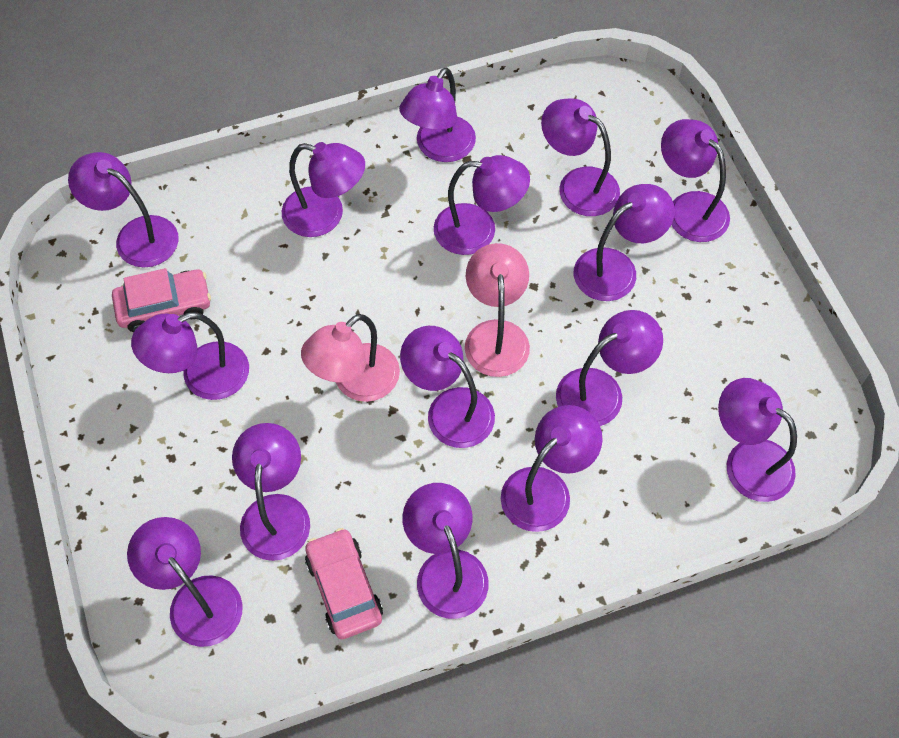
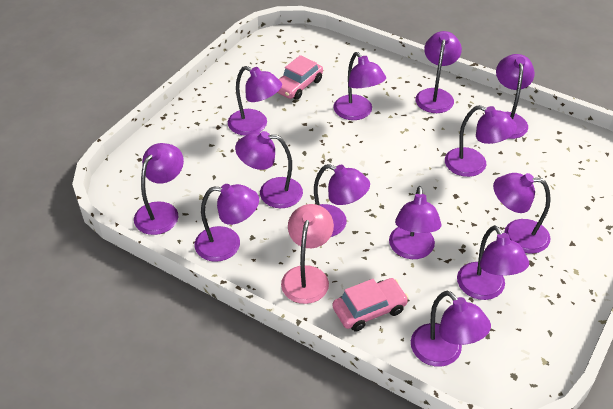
pink lamp: 2 -> 1
purple lamp: 15 -> 13

